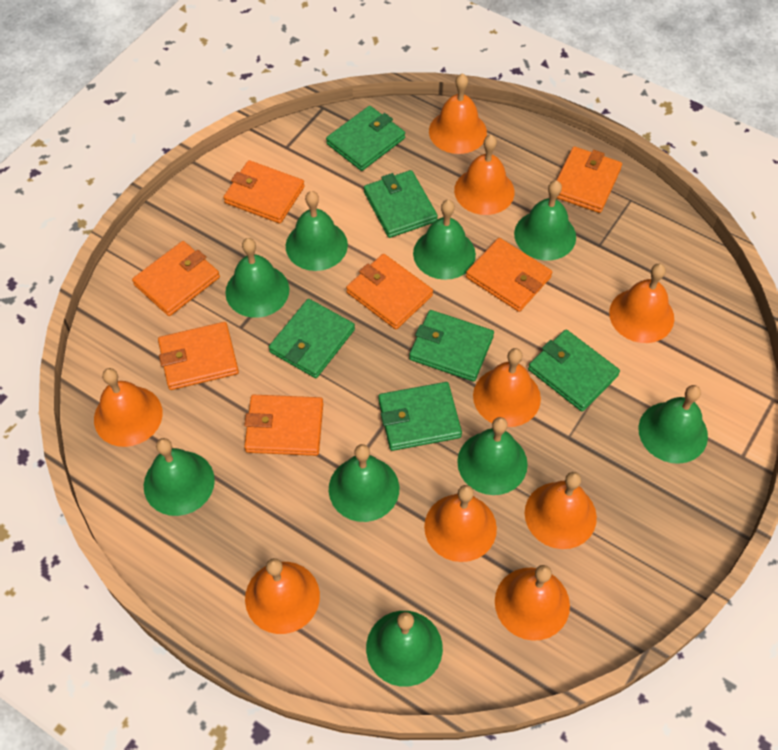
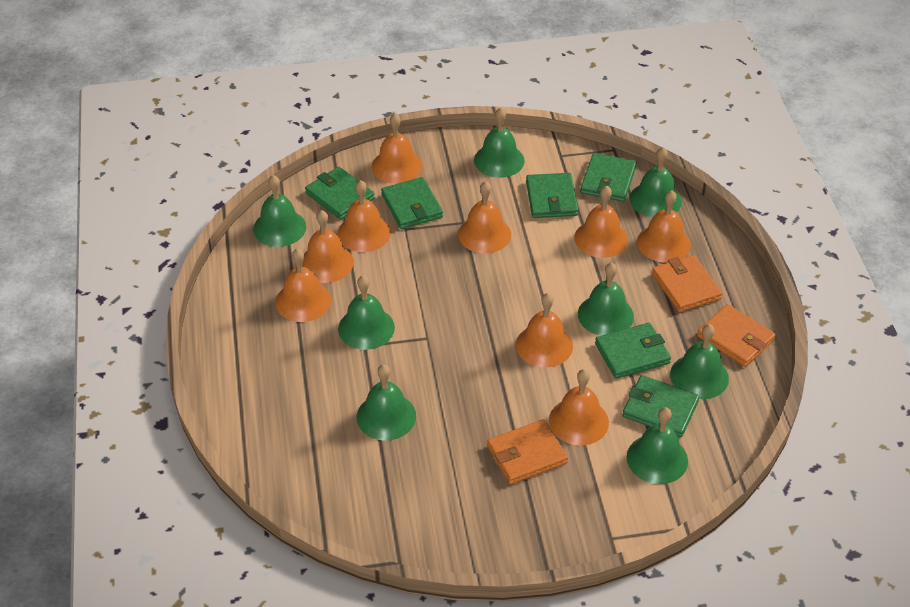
green bell: 9 -> 8
orange wallet: 7 -> 3

